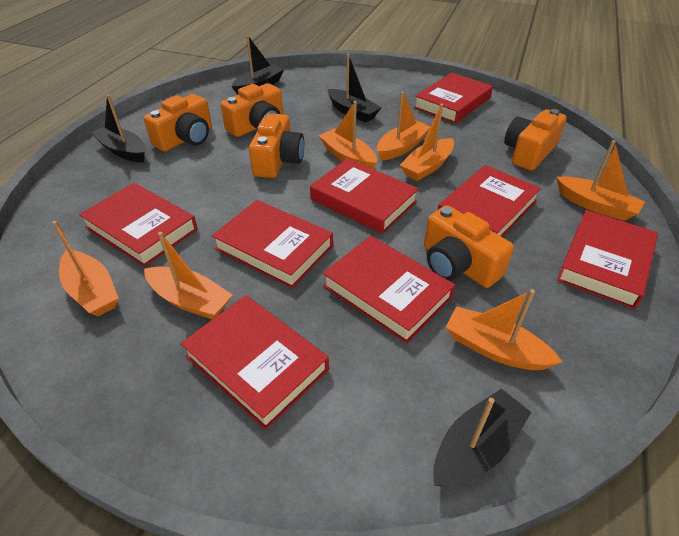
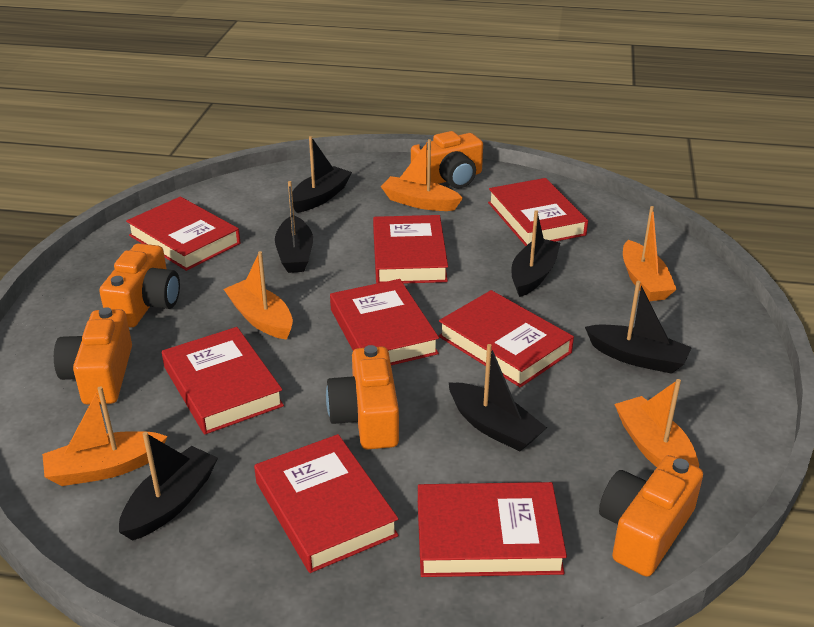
black boat: 4 -> 6
orange boat: 7 -> 5

